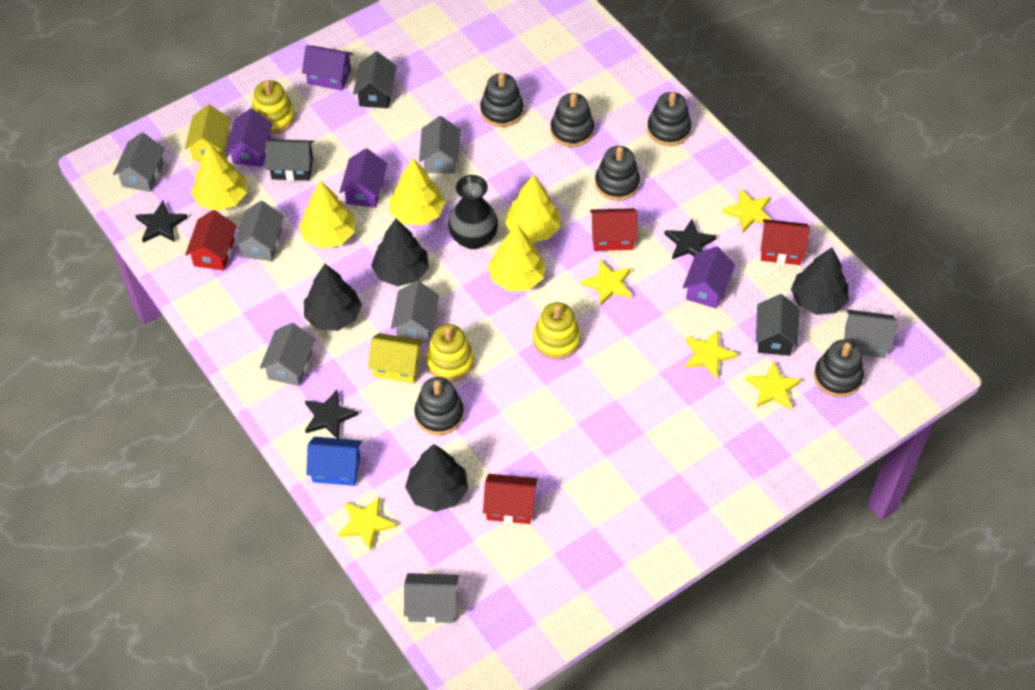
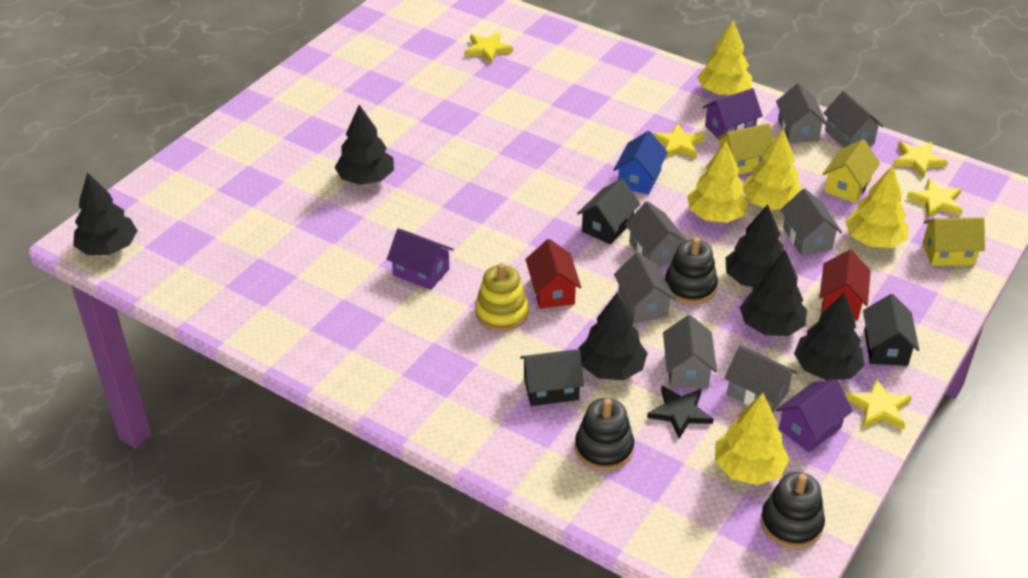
black stacking toy: 6 -> 3
black star: 3 -> 1
black tree: 4 -> 6
black vase: 1 -> 0
purple house: 4 -> 3
red house: 4 -> 2
yellow house: 2 -> 3
yellow stacking toy: 3 -> 1

